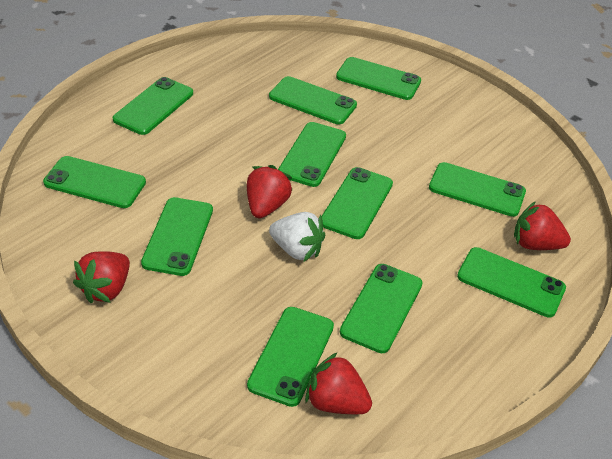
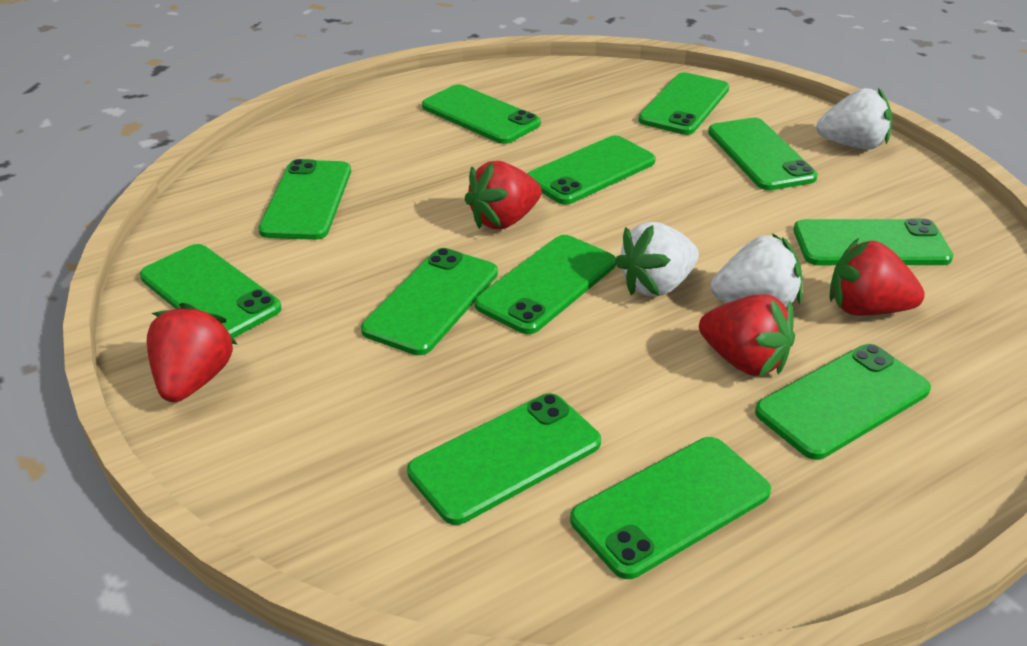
green phone: 11 -> 12
white strawberry: 1 -> 3

